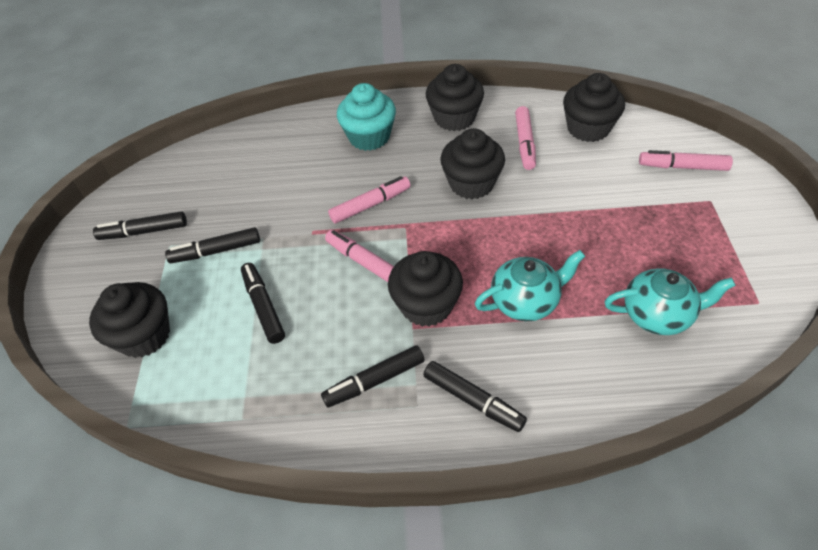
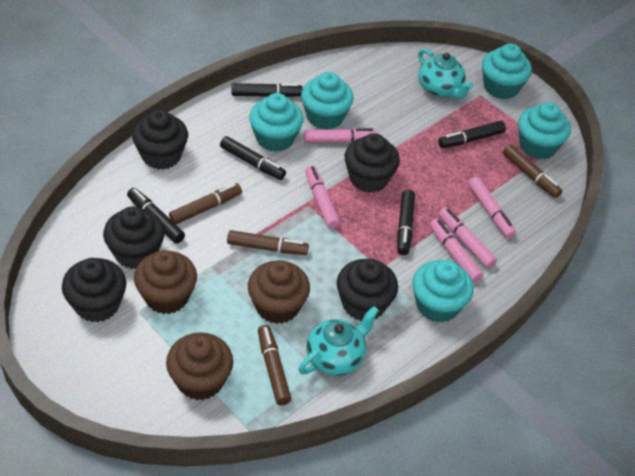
brown cupcake: 0 -> 3
brown marker: 0 -> 4
pink marker: 4 -> 5
turquoise cupcake: 1 -> 5

